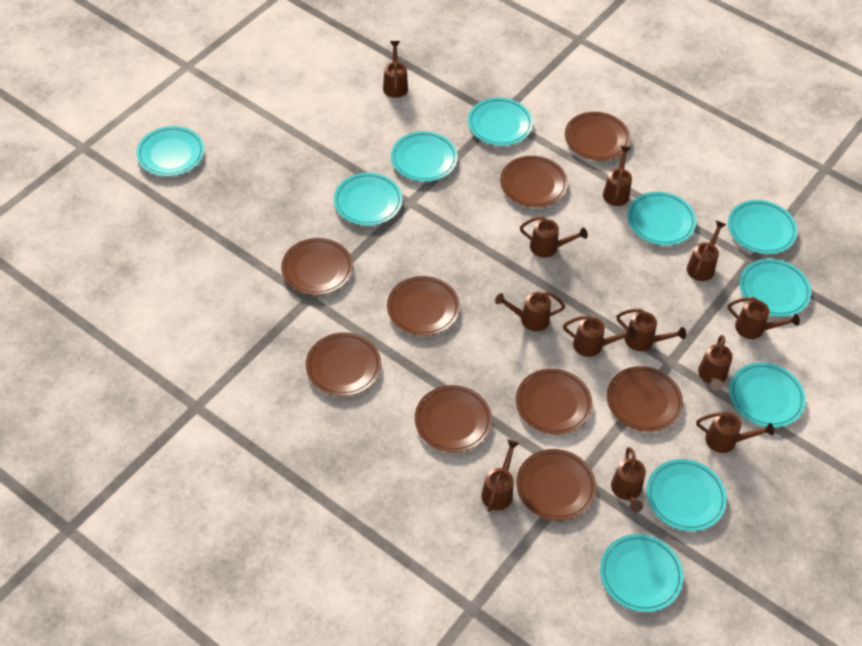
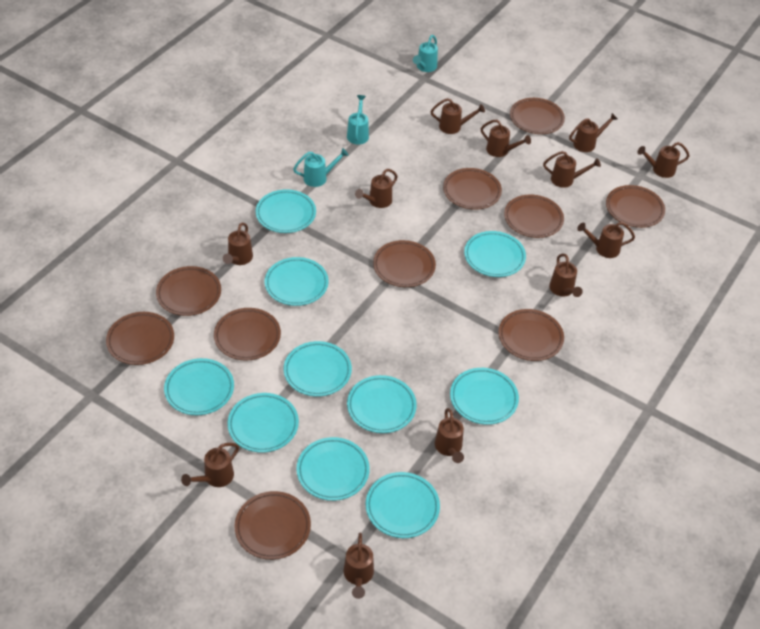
brown plate: 9 -> 10
turquoise watering can: 0 -> 3

